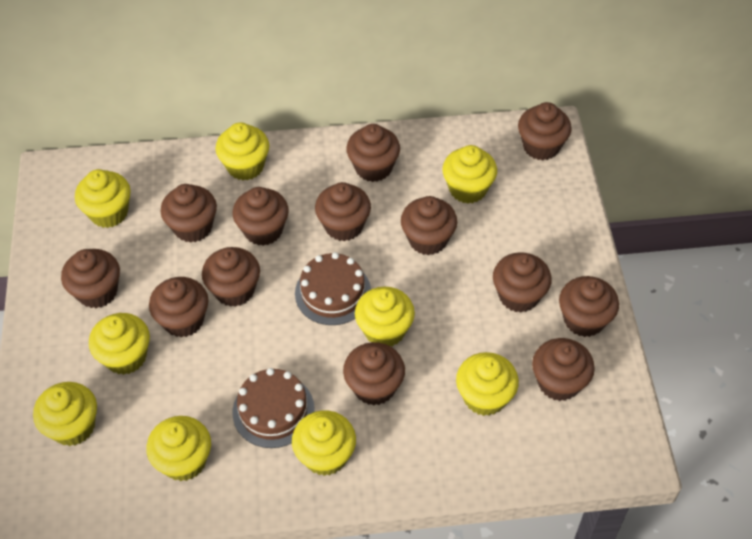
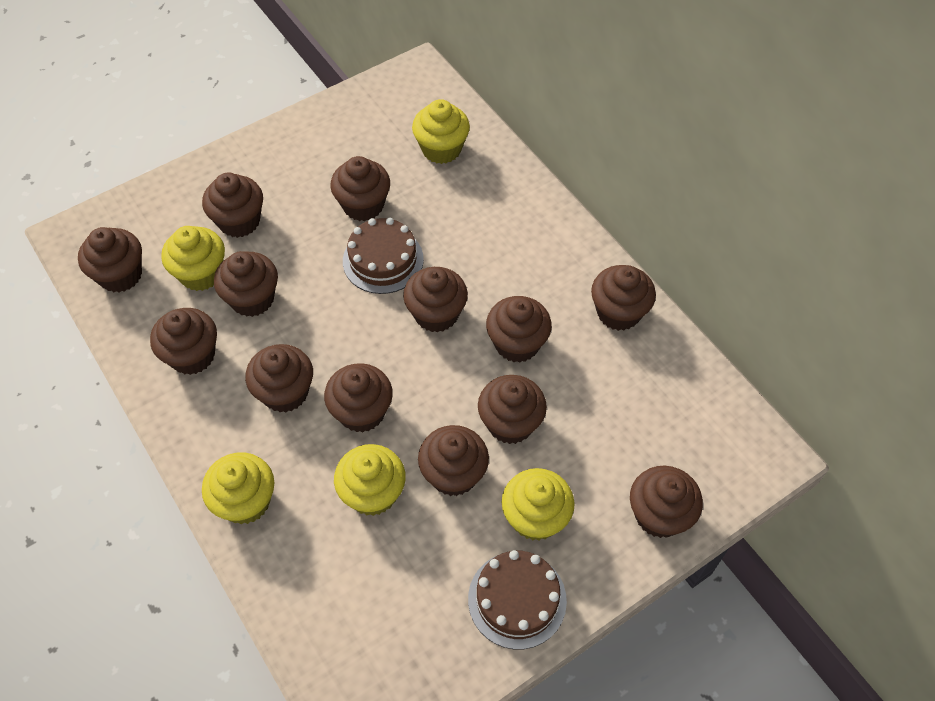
yellow cupcake: 9 -> 5

